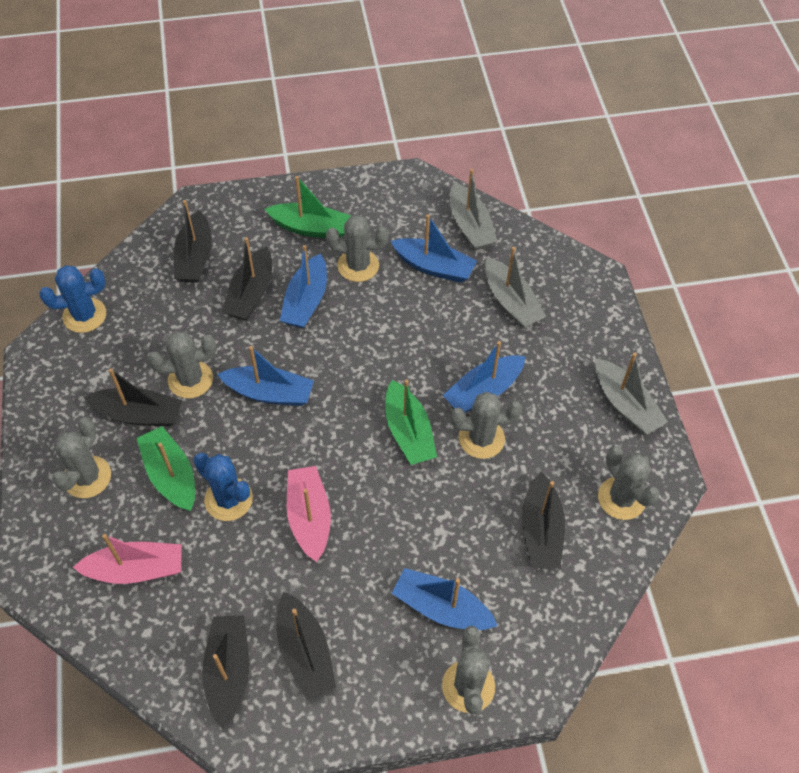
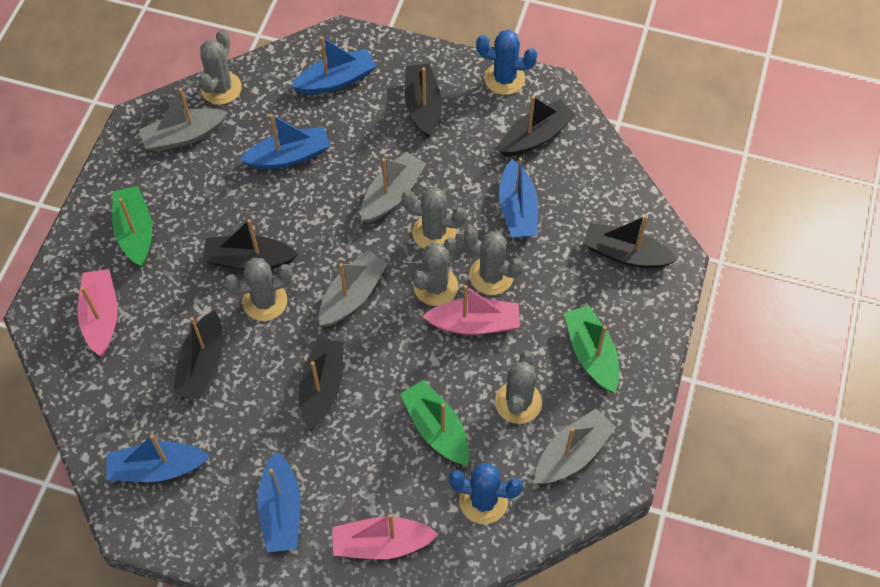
grey boat: 3 -> 4
pink boat: 2 -> 3

